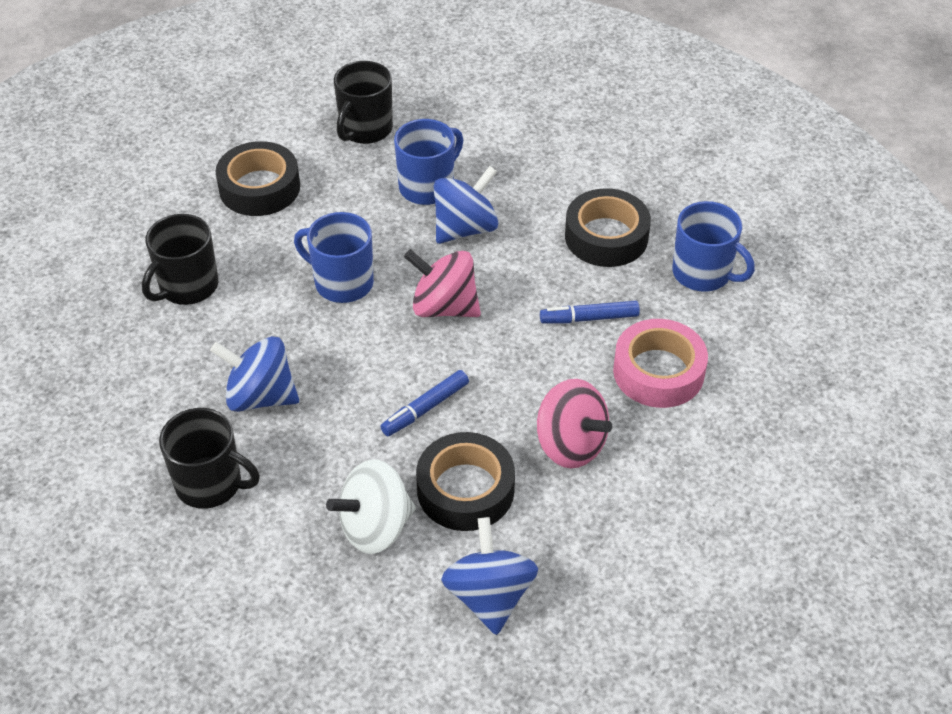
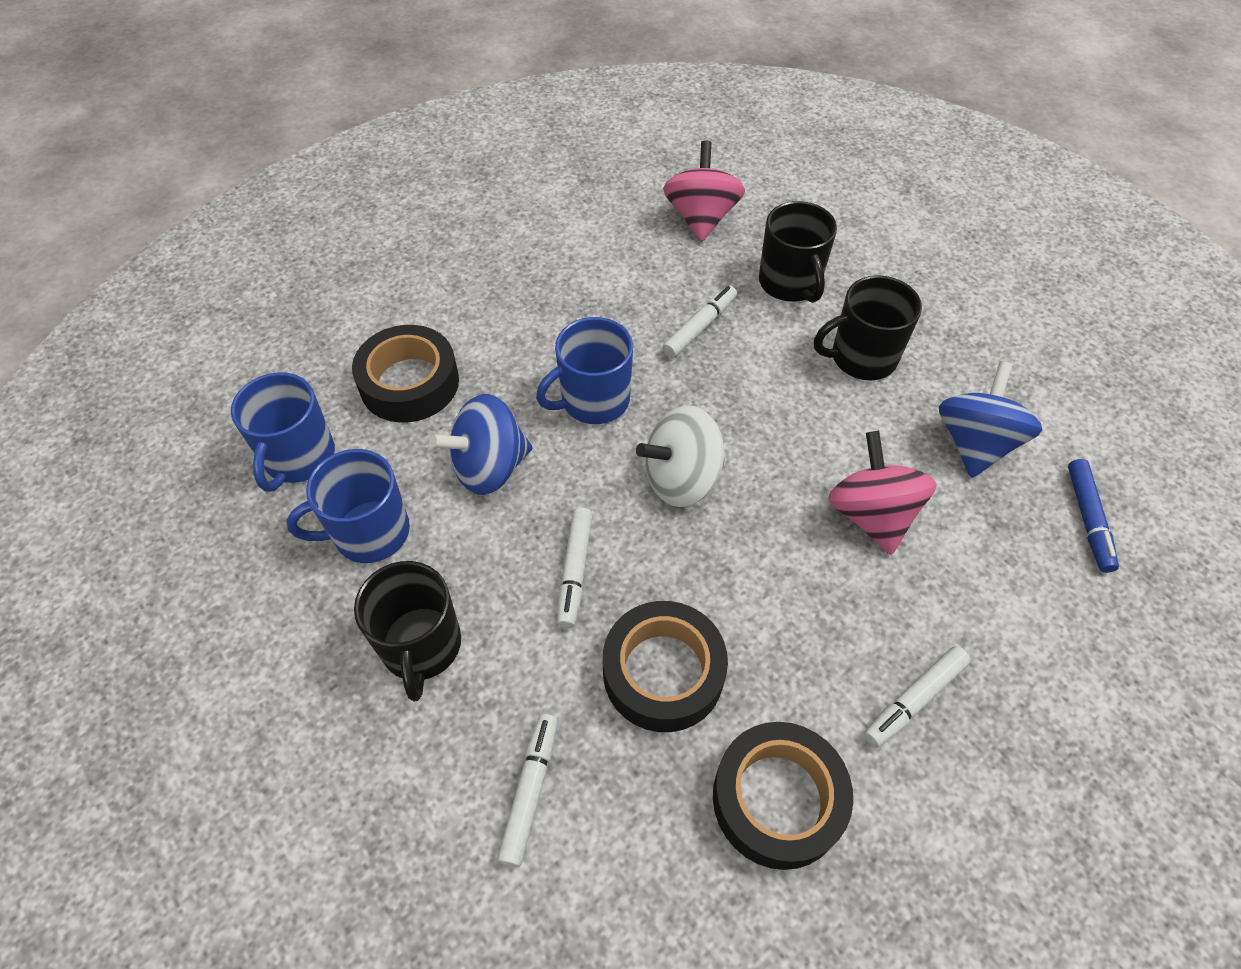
blue marker: 2 -> 1
blue spinning top: 3 -> 2
pink tape: 1 -> 0
white marker: 0 -> 4

